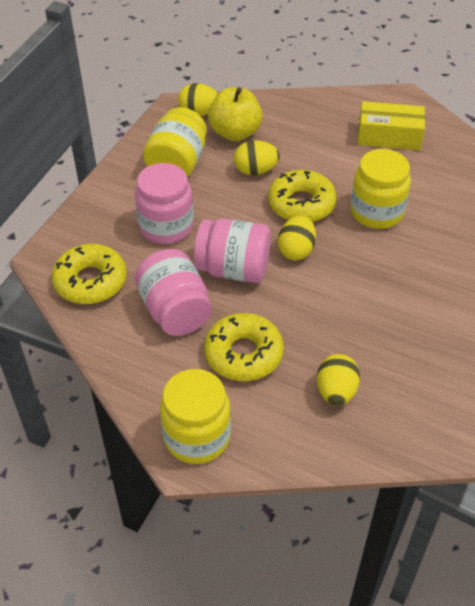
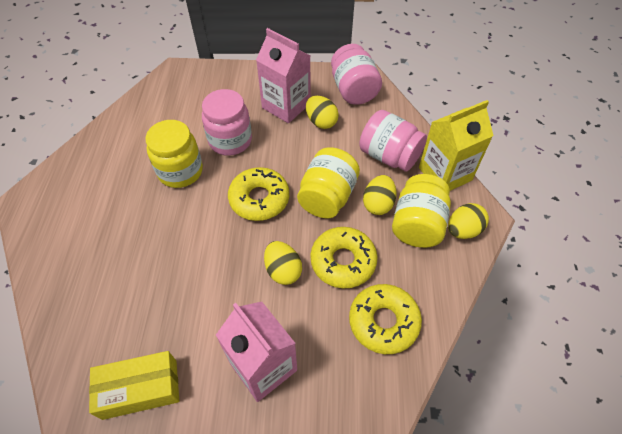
pink carton: 0 -> 2
yellow apple: 1 -> 0
yellow carton: 0 -> 1

